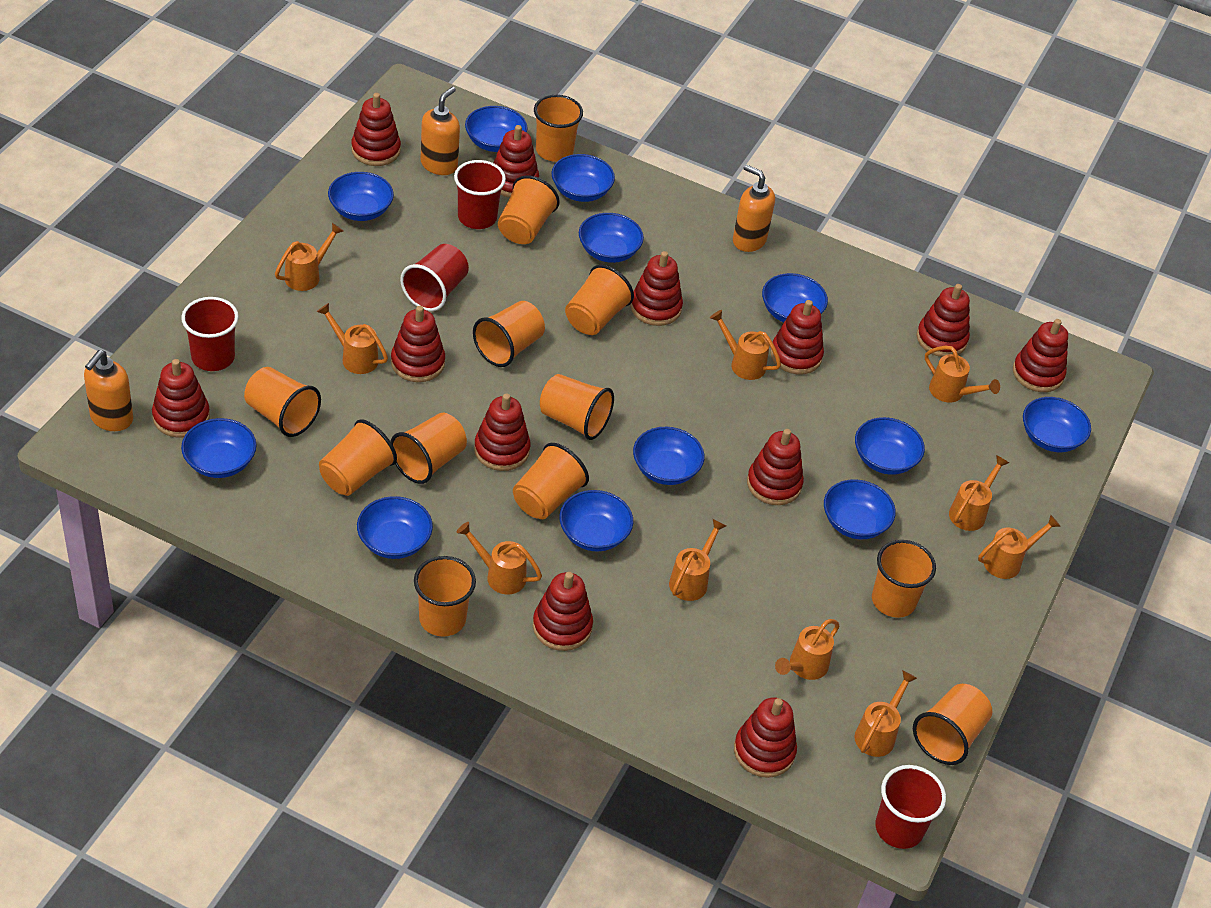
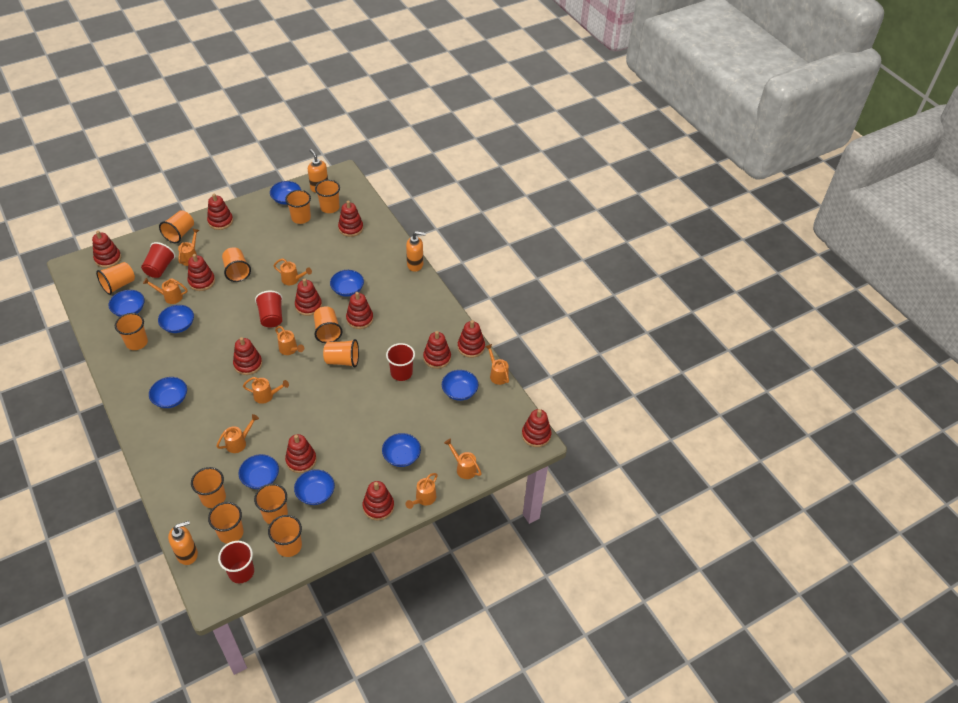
blue bowl: 12 -> 9
orange watering can: 10 -> 9

